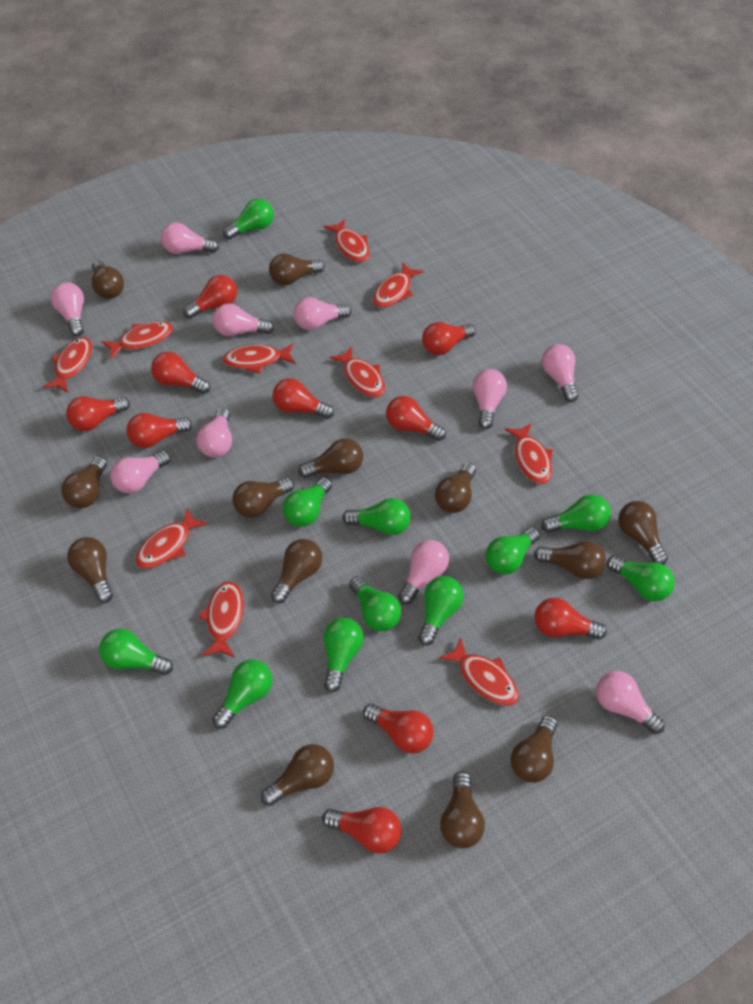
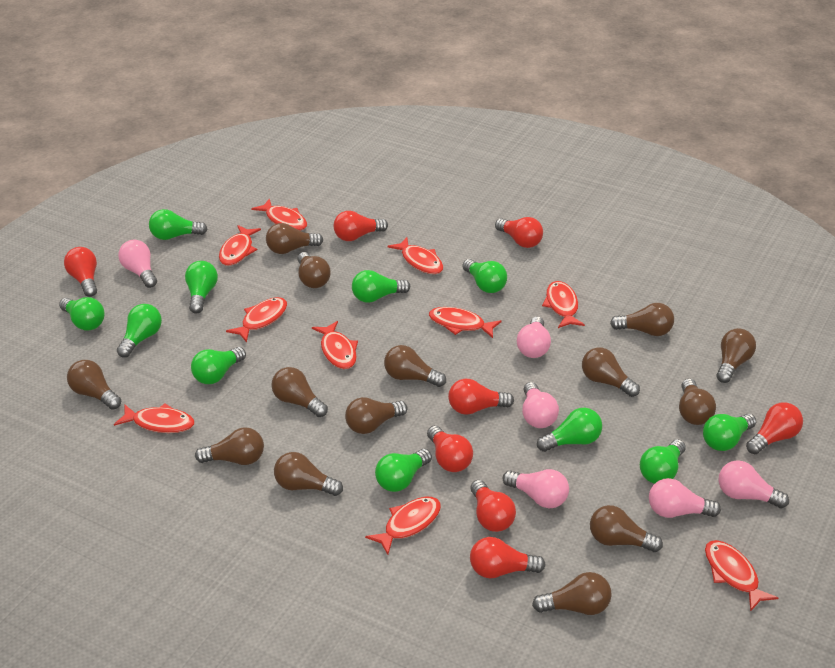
brown light bulb: 13 -> 14
pink light bulb: 10 -> 6
red light bulb: 10 -> 8

